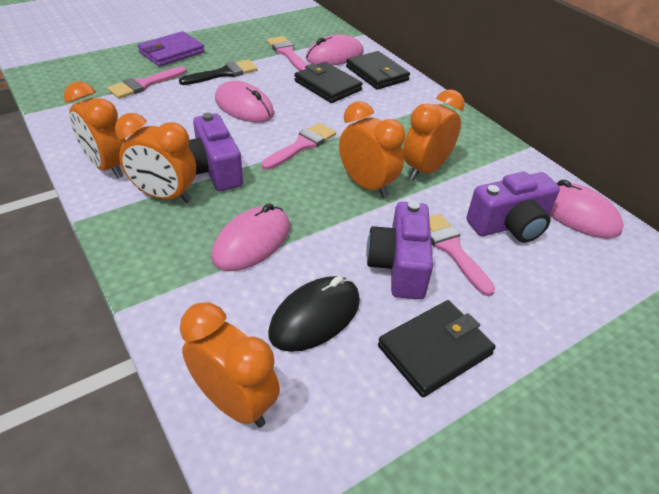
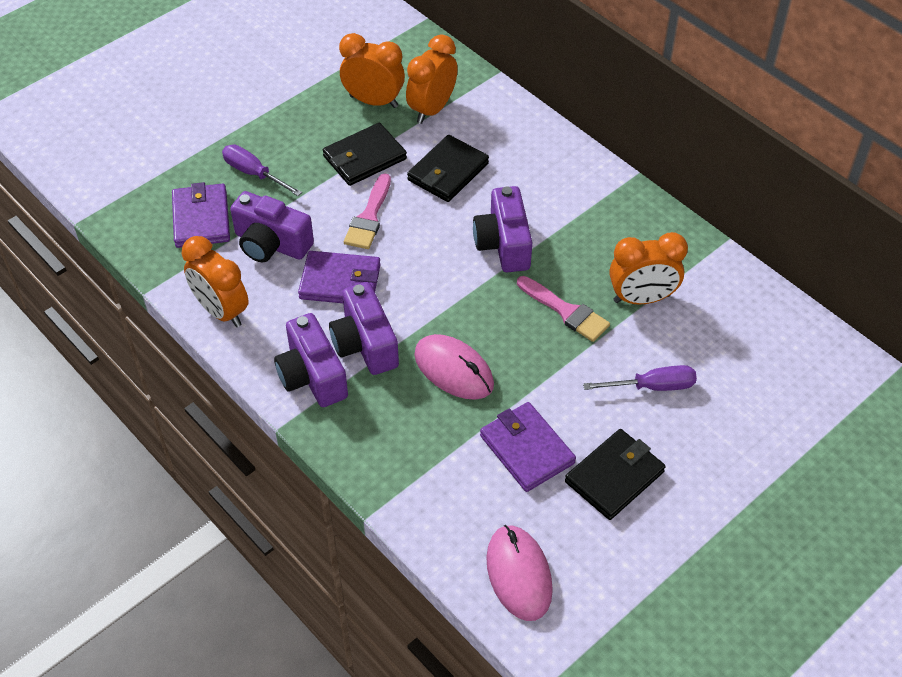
black brush: 1 -> 0
black mouse: 1 -> 0
orange clock: 5 -> 4
pink brush: 4 -> 2
pink mouse: 4 -> 2
purple camera: 3 -> 4
purple screwdriver: 0 -> 2
purple wallet: 1 -> 3

